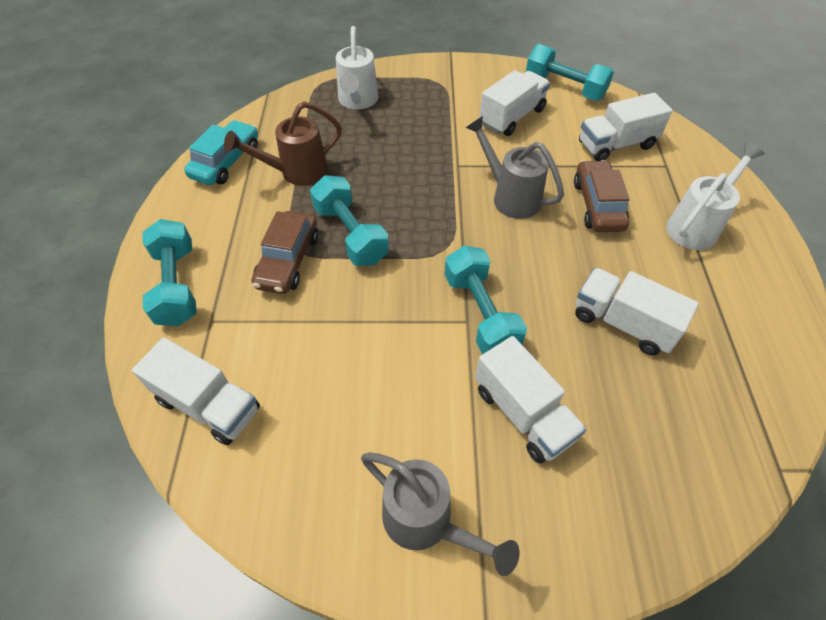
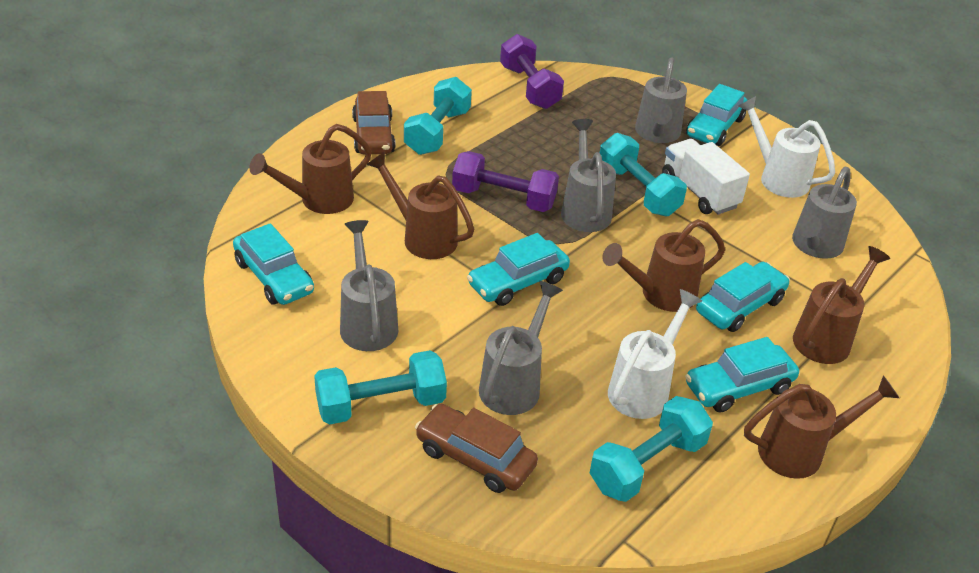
brown watering can: 1 -> 5
grey watering can: 2 -> 5
purple dumbbell: 0 -> 2
turquoise car: 1 -> 5
white truck: 5 -> 1

